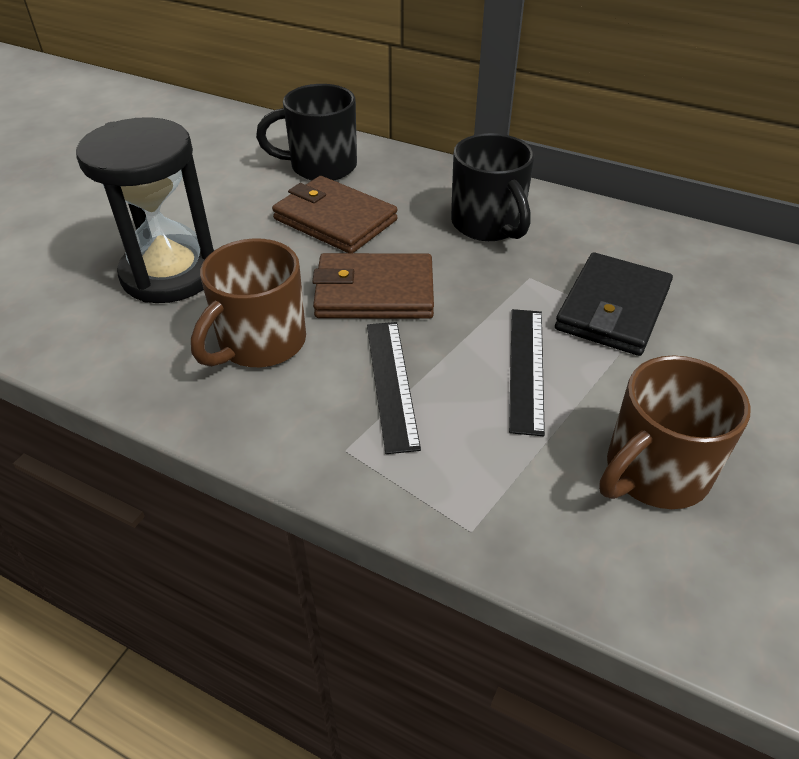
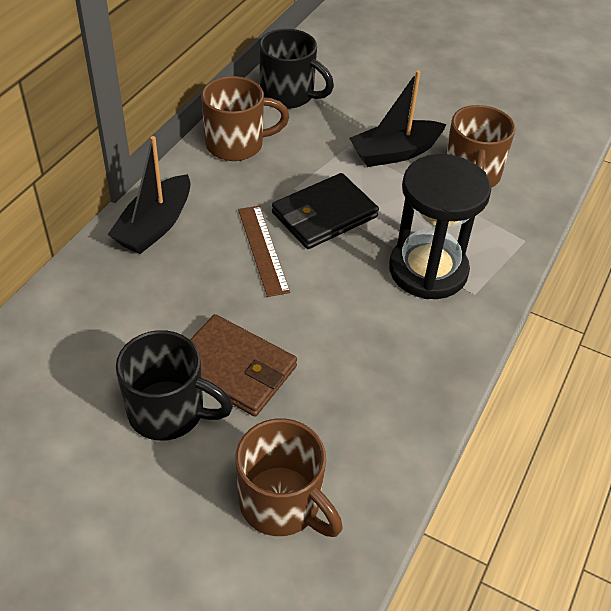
black boat: 0 -> 2
black ruler: 2 -> 0
brown mug: 2 -> 3
brown ruler: 0 -> 1
brown wallet: 2 -> 1

